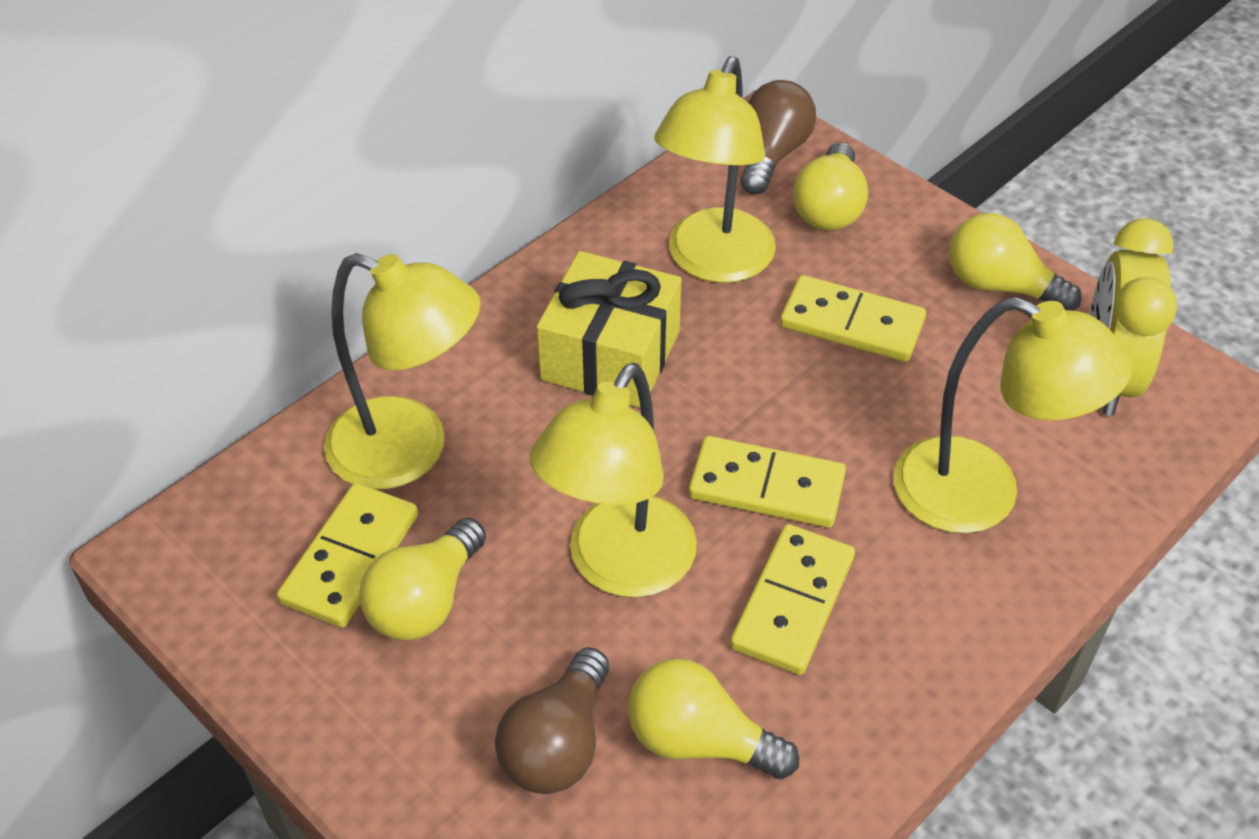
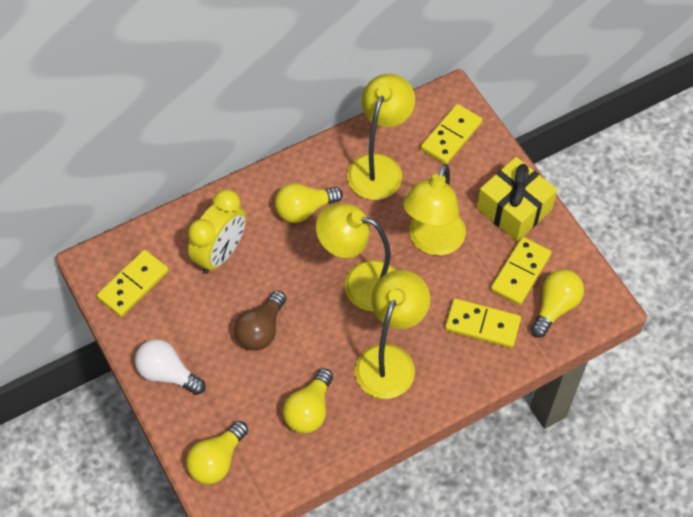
brown light bulb: 2 -> 1
white light bulb: 0 -> 1

